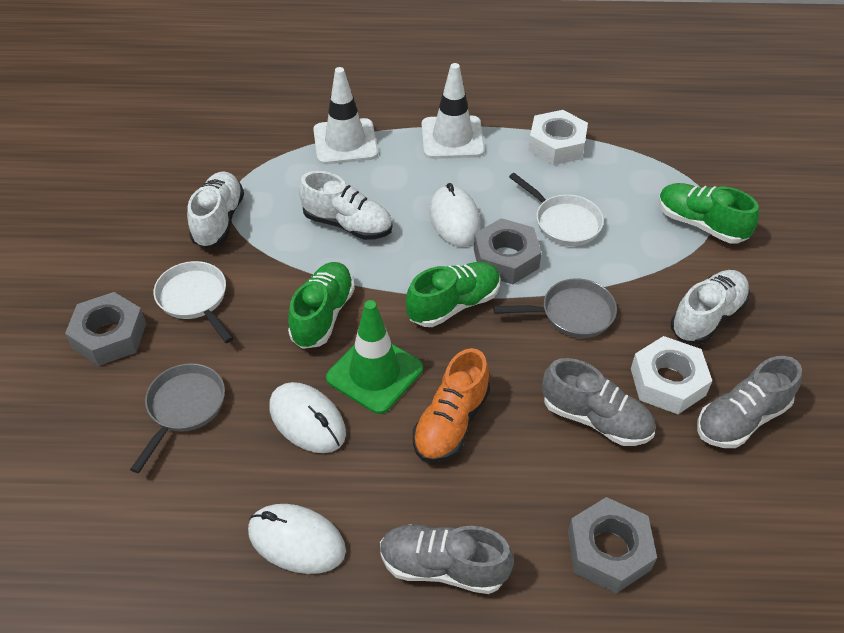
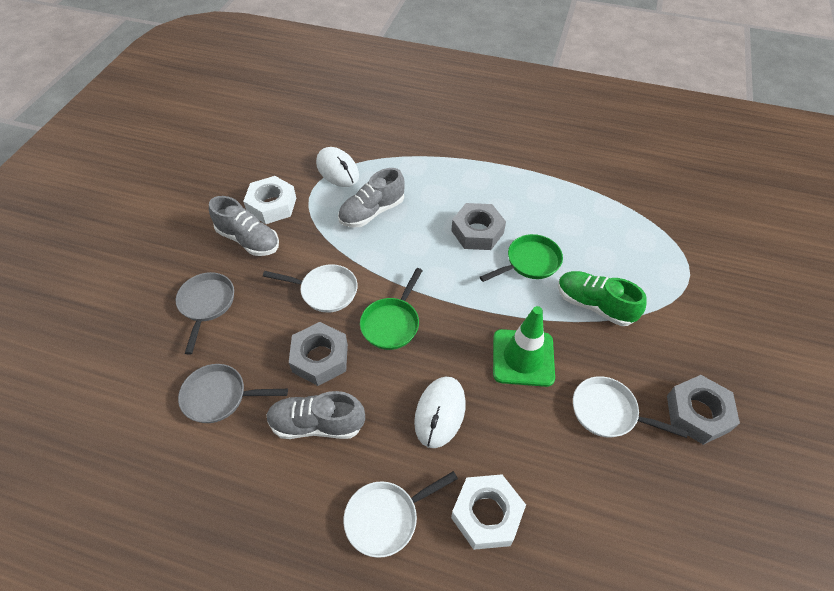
green pan: 0 -> 2
green shoe: 3 -> 1
orange shoe: 1 -> 0
white mouse: 3 -> 2
white pan: 2 -> 3
white shoe: 3 -> 0
white traffic cone: 2 -> 0

